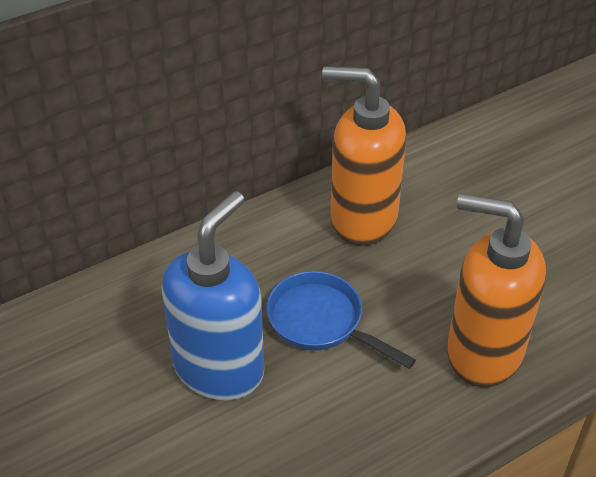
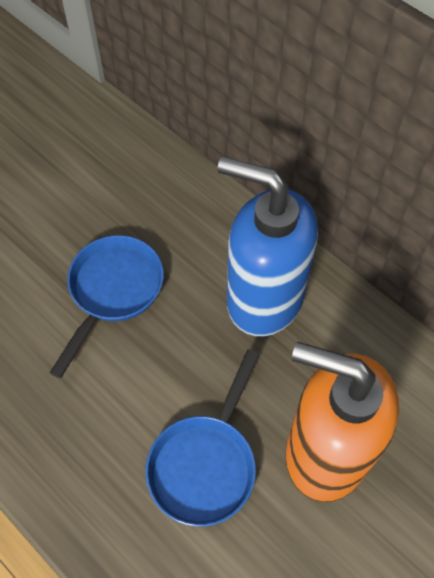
blue pan: 1 -> 2
orange soap dispenser: 2 -> 1

